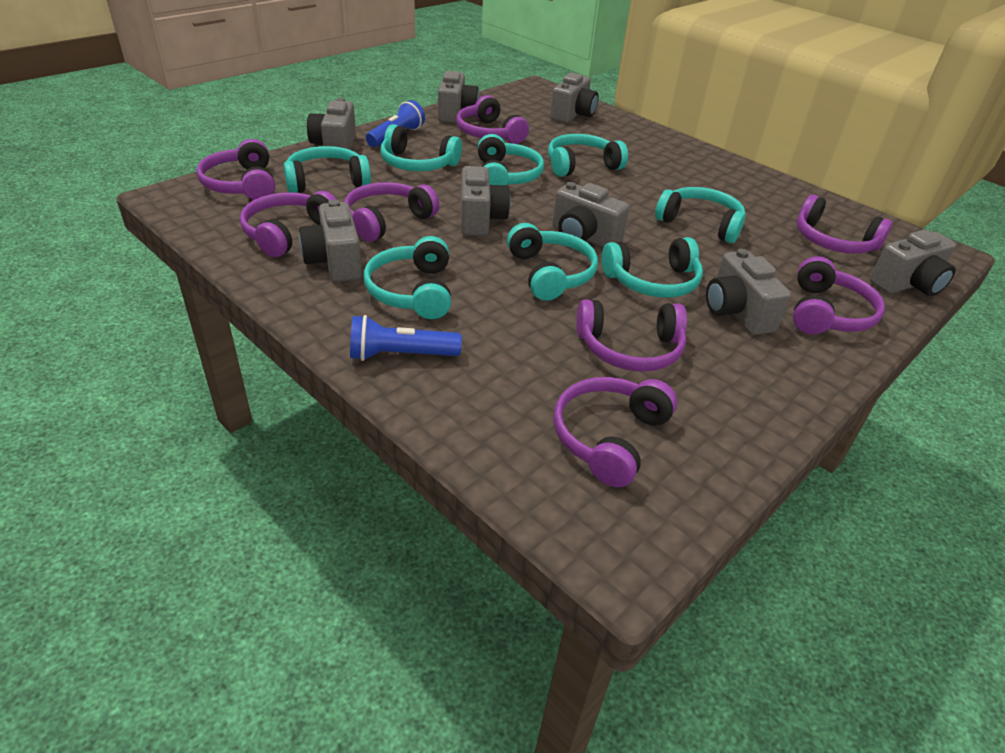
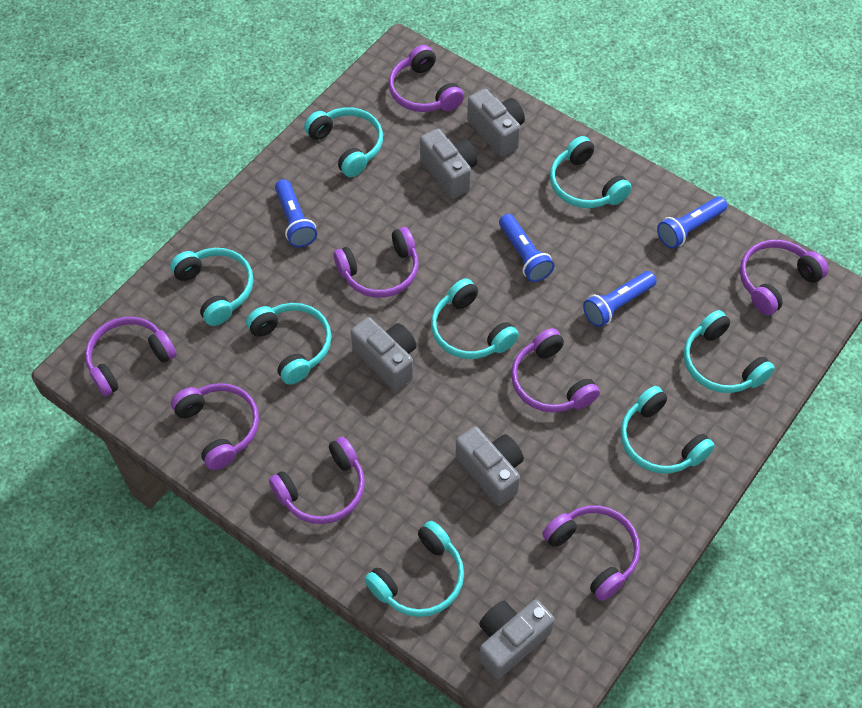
blue flashlight: 2 -> 4
grey camera: 8 -> 5

